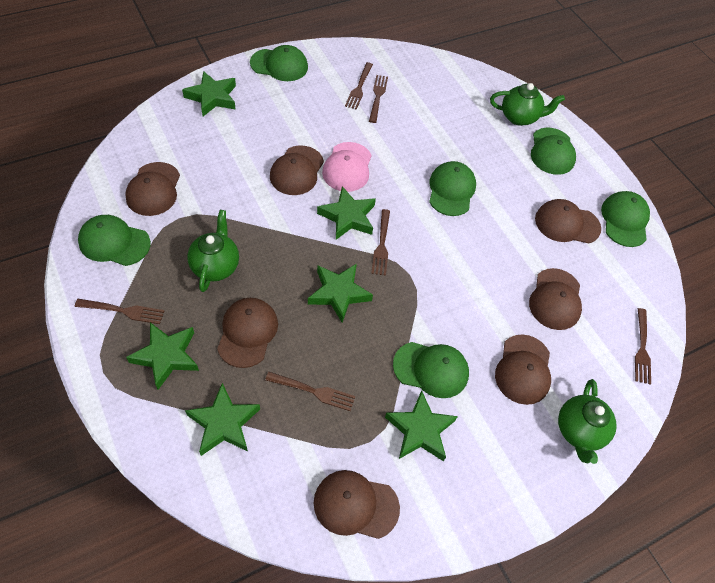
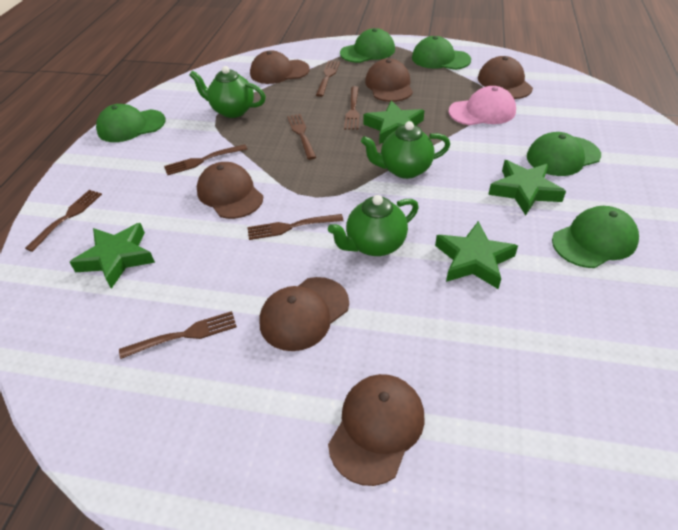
brown cap: 7 -> 6
brown fork: 6 -> 7
green cap: 6 -> 5
green star: 6 -> 4

